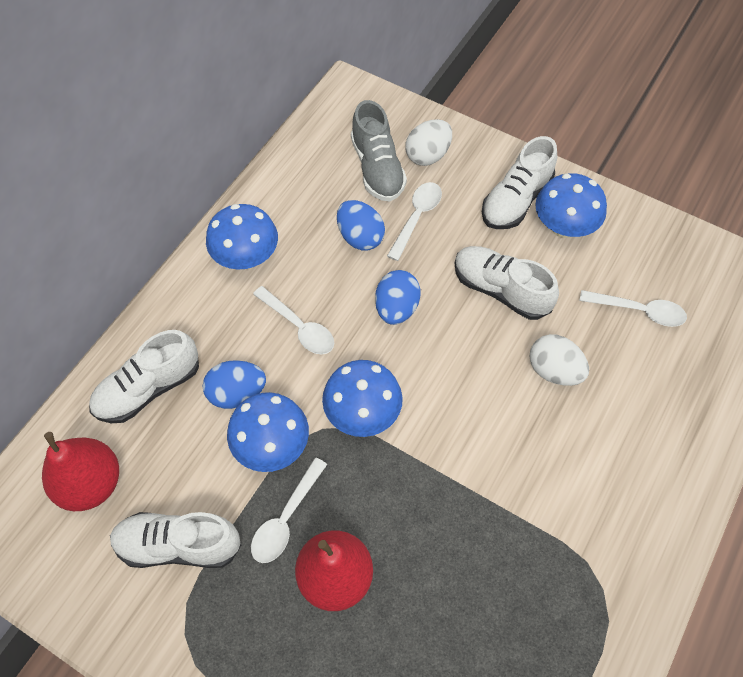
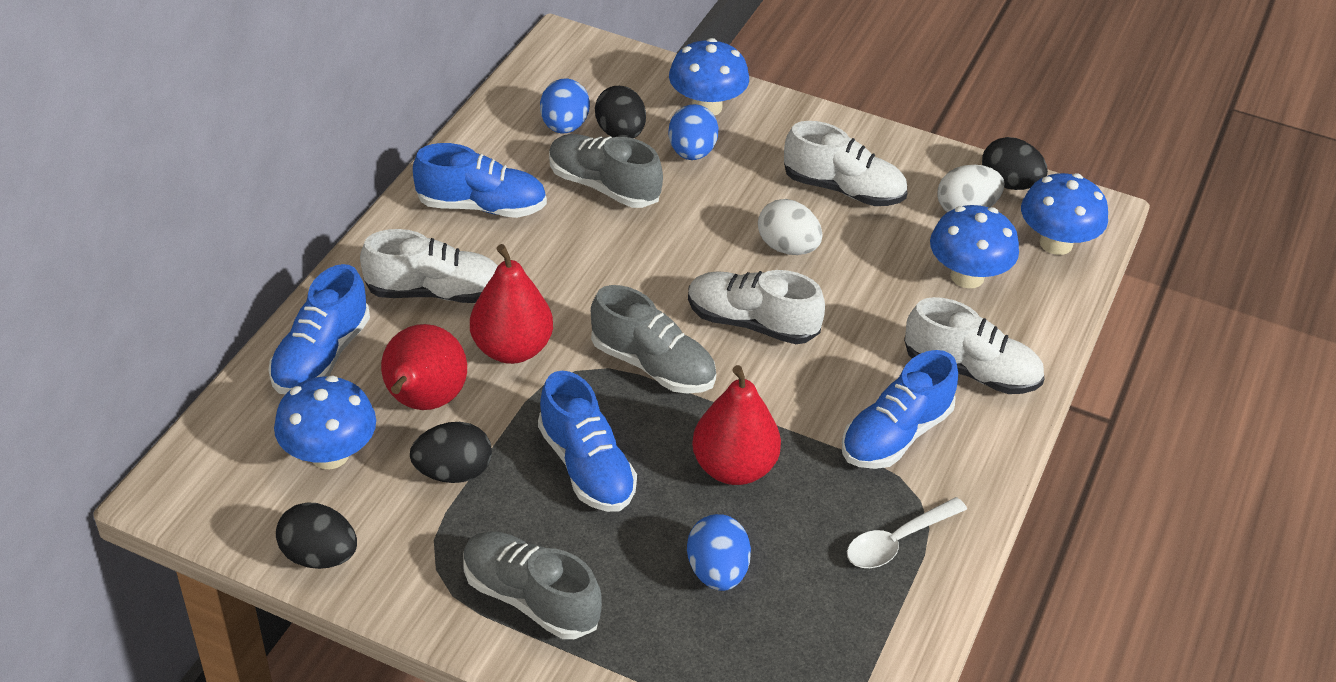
black egg: 0 -> 4
blue shoe: 0 -> 4
grey shoe: 1 -> 3
red pear: 2 -> 3
white spoon: 4 -> 1

